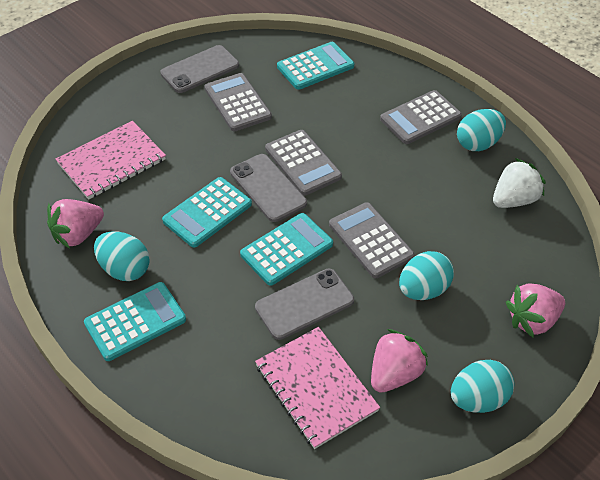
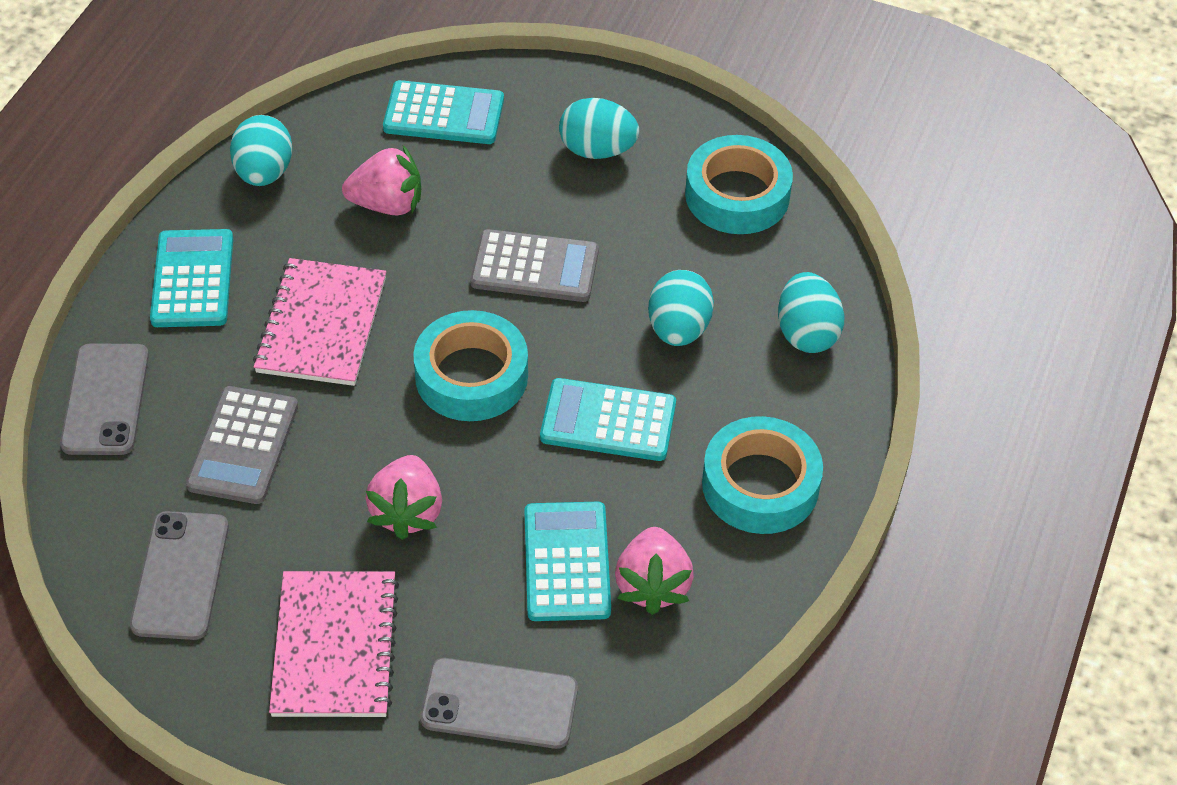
grey calculator: 4 -> 2
turquoise tape: 0 -> 3
white strawberry: 1 -> 0

